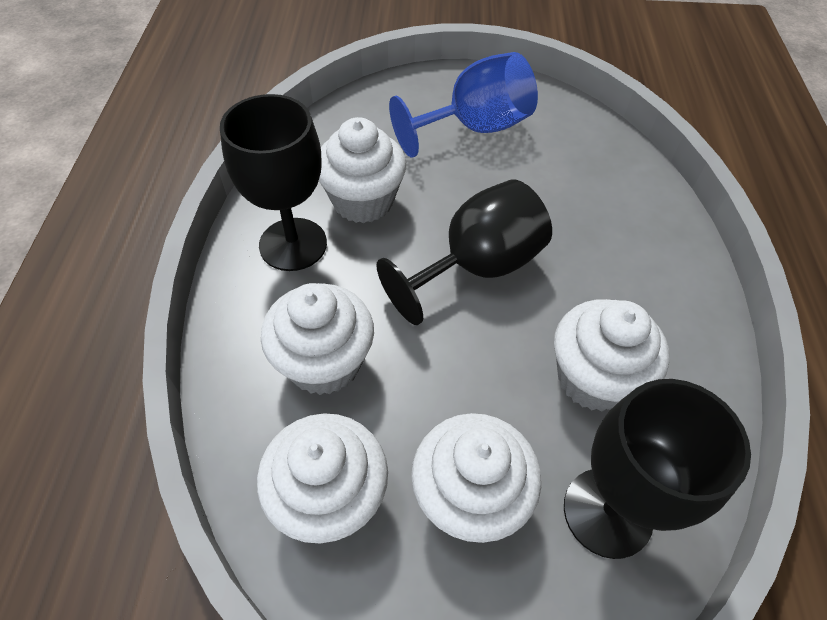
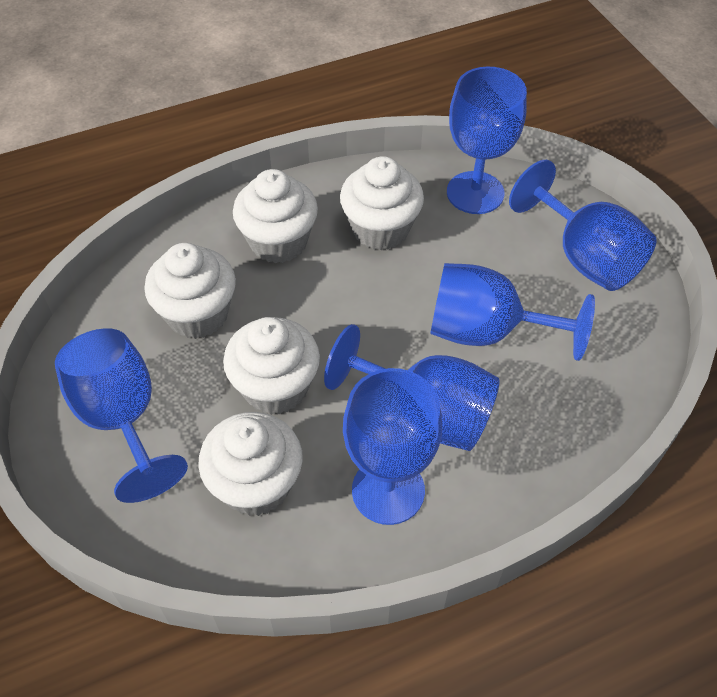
black goblet: 3 -> 0
blue goblet: 1 -> 6

